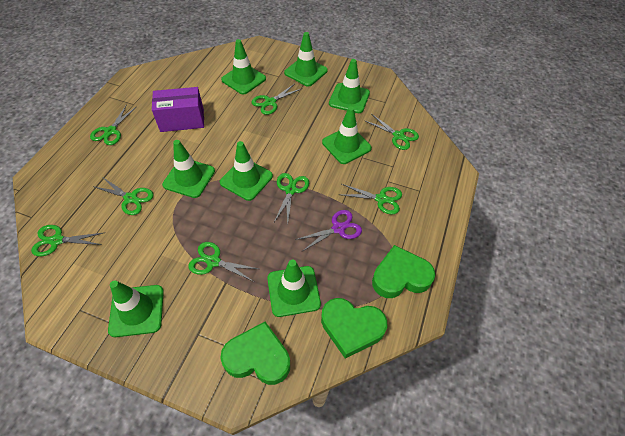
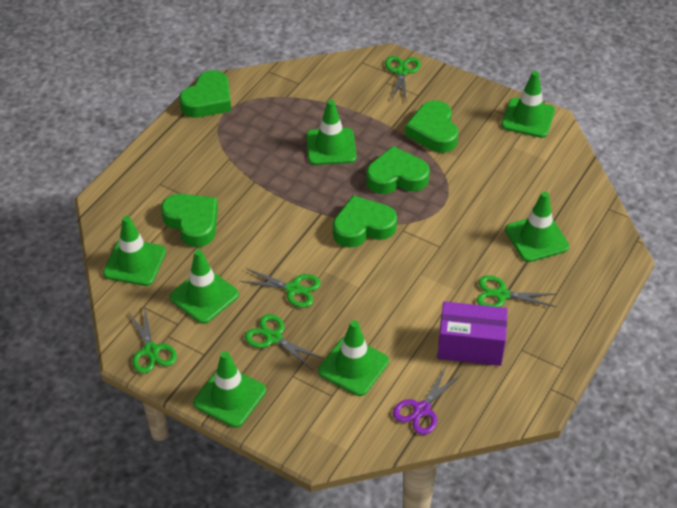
green heart: 3 -> 5
green scissors: 8 -> 5
green traffic cone: 8 -> 7

